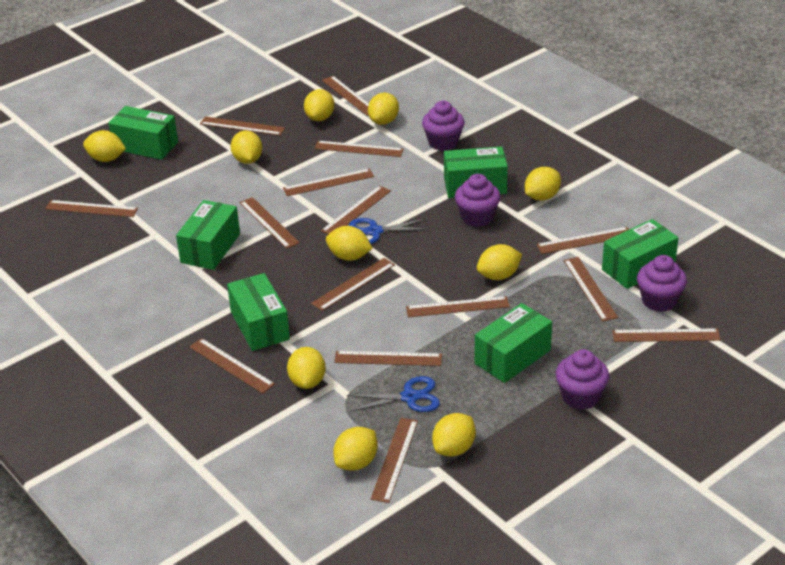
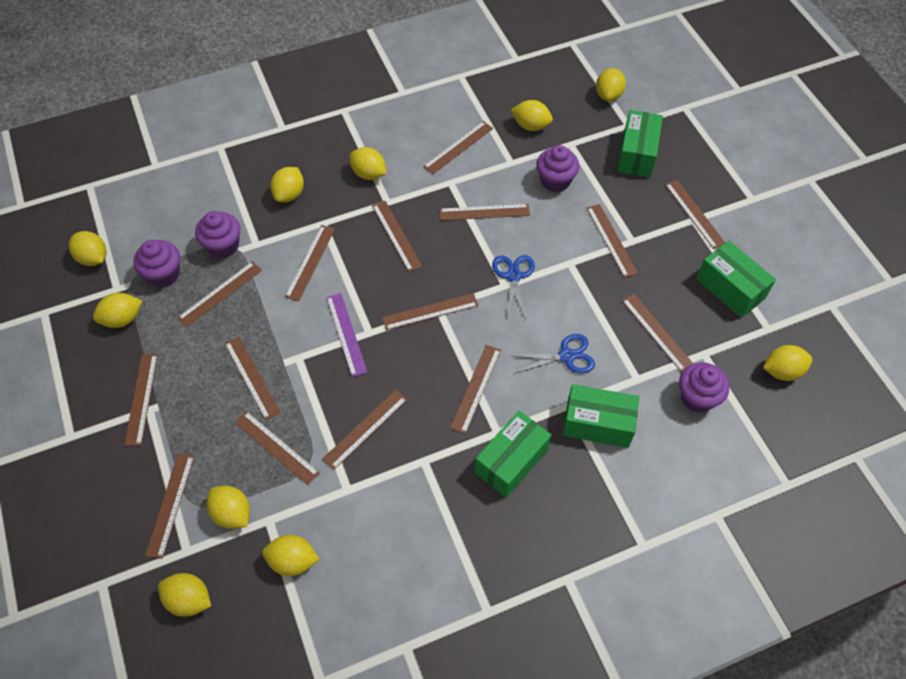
green box: 6 -> 4
purple ruler: 0 -> 1

